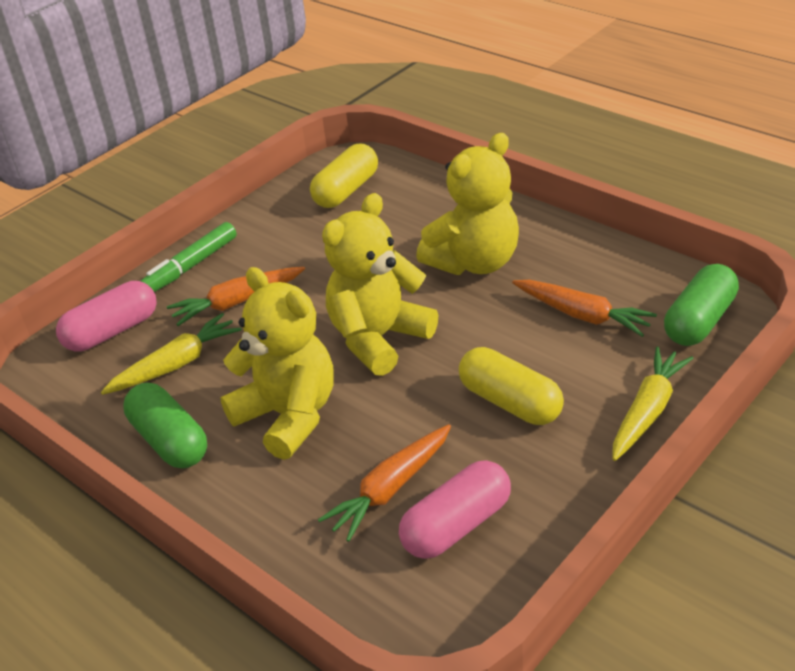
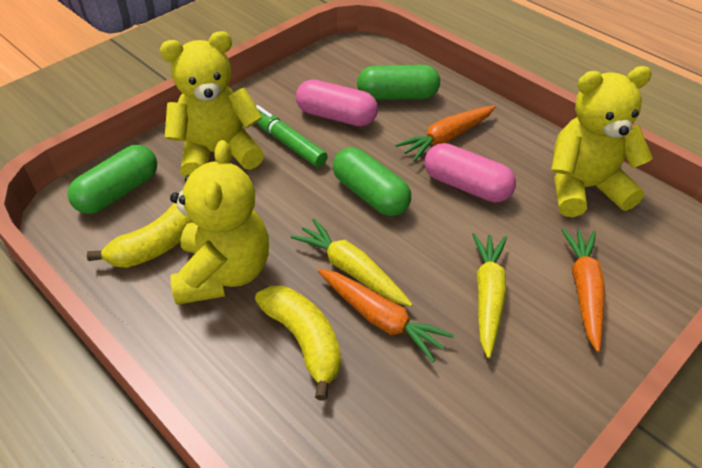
green capsule: 2 -> 3
yellow banana: 0 -> 2
yellow capsule: 2 -> 0

